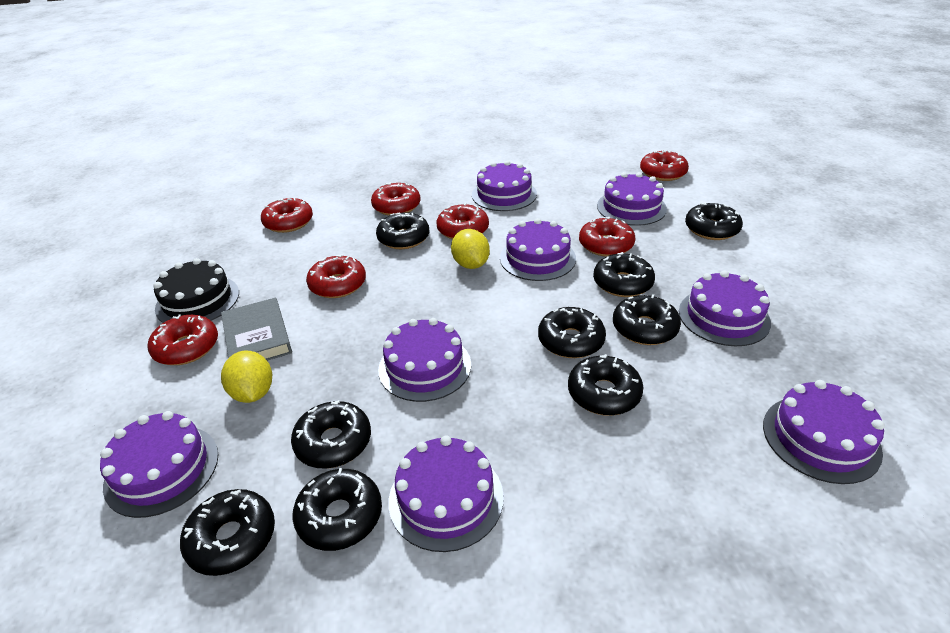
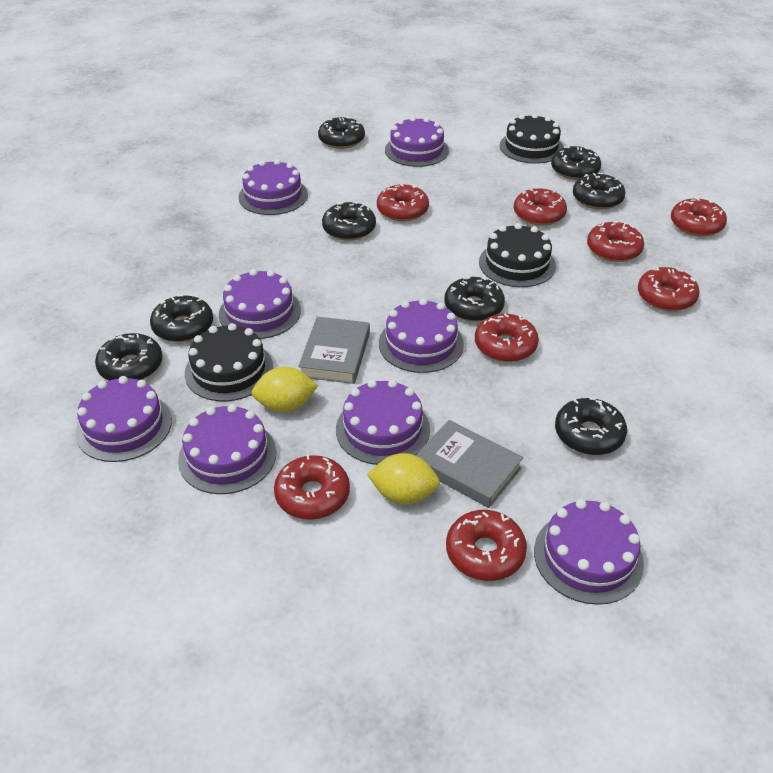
black cake: 1 -> 3
black donut: 9 -> 8
grey book: 1 -> 2
red donut: 7 -> 8

